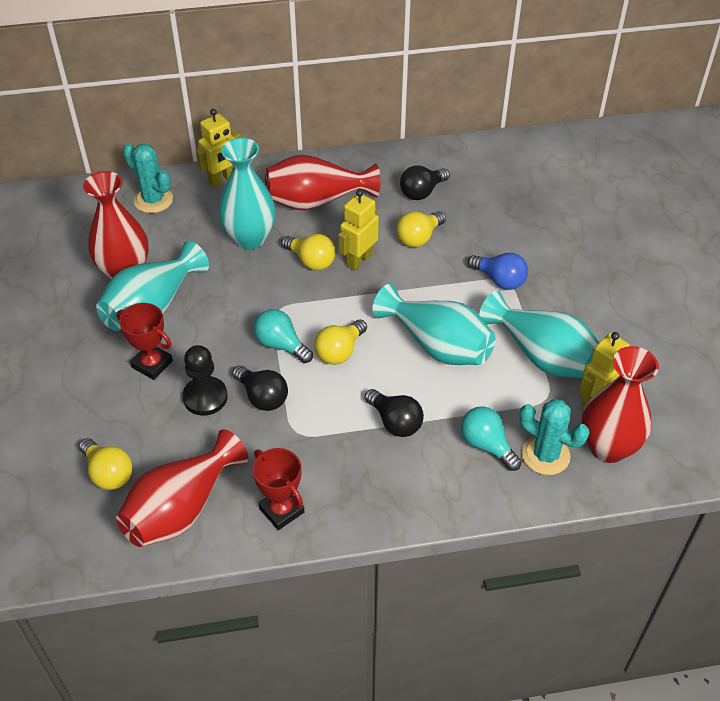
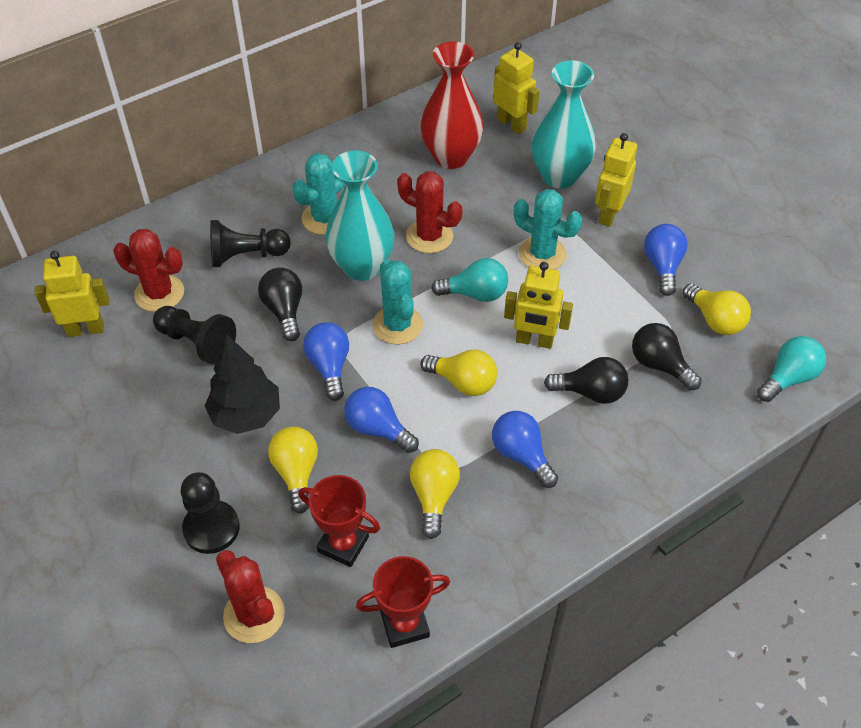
black pawn: 1 -> 3
black tree: 0 -> 1
blue light bulb: 1 -> 4
red cactus: 0 -> 3
red vase: 4 -> 1
turquoise cactus: 2 -> 3
turquoise vase: 4 -> 2
yellow robot: 3 -> 4

